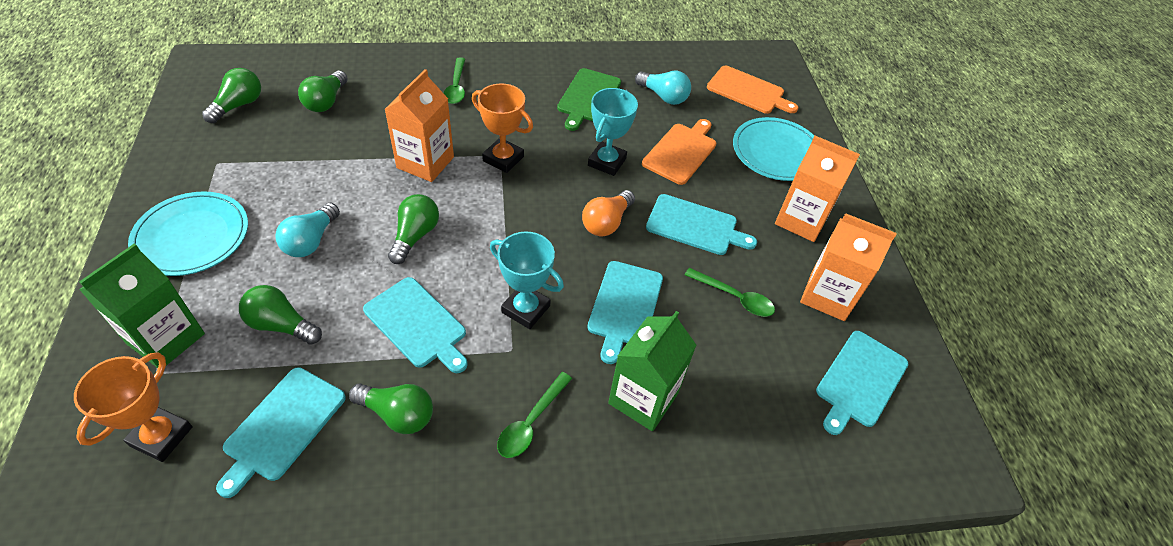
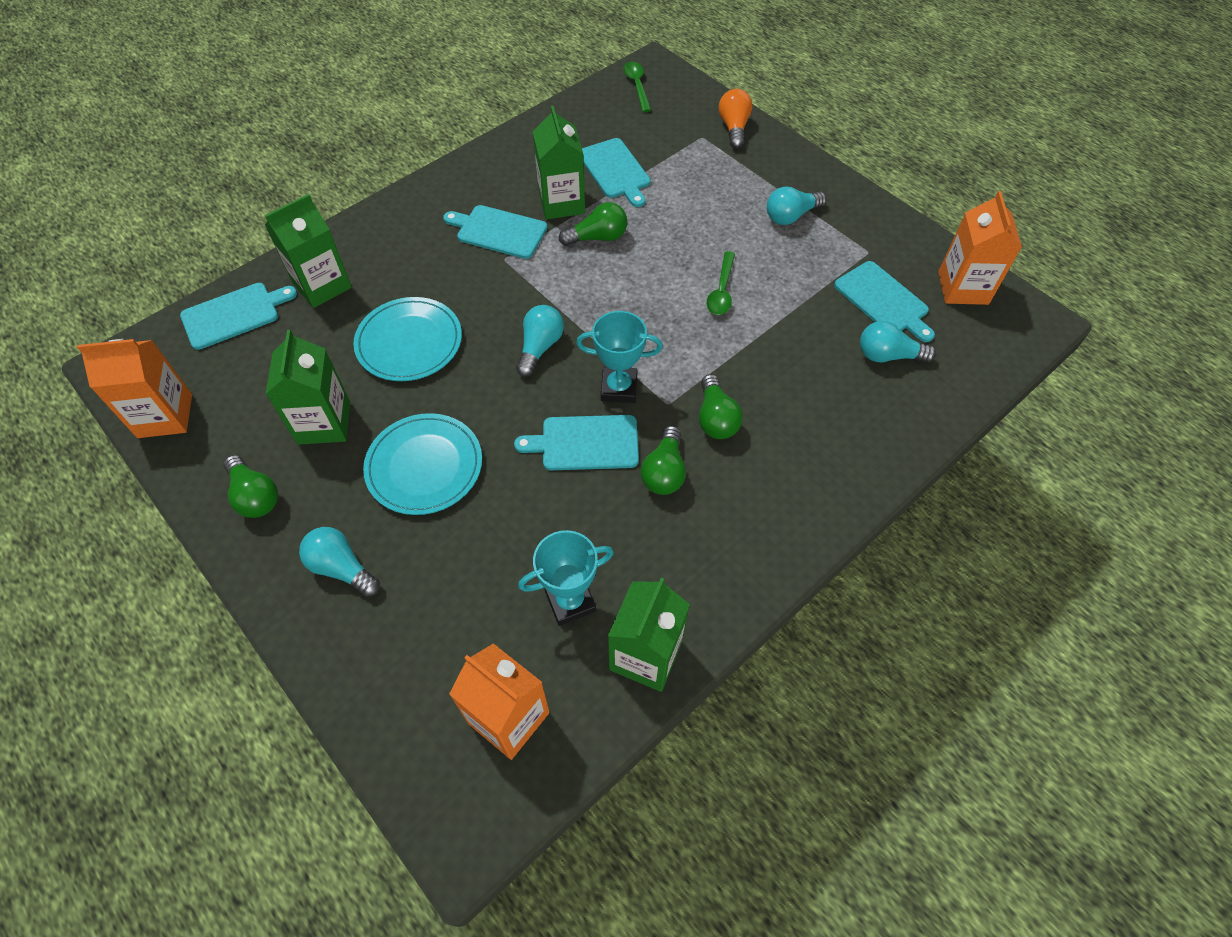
green carton: 2 -> 4
green cutting board: 1 -> 0
green light bulb: 5 -> 4
green spoon: 3 -> 2
orange cutting board: 2 -> 0
orange trophy: 2 -> 0
turquoise light bulb: 2 -> 4

